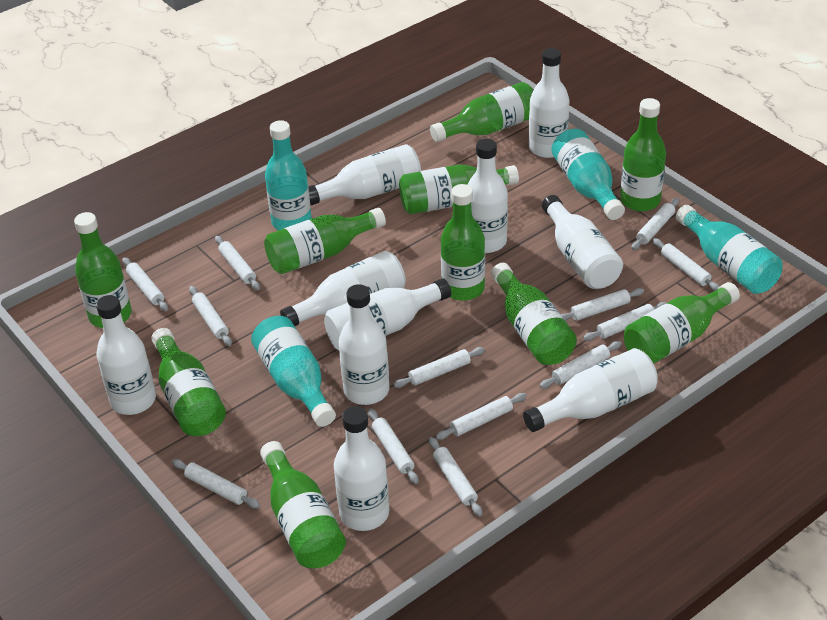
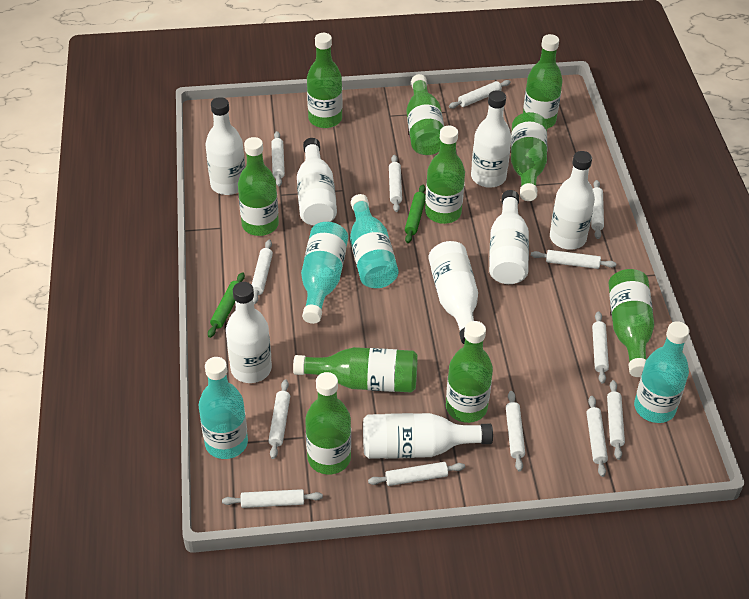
green rolling pin: 0 -> 2
white bottle: 10 -> 8

